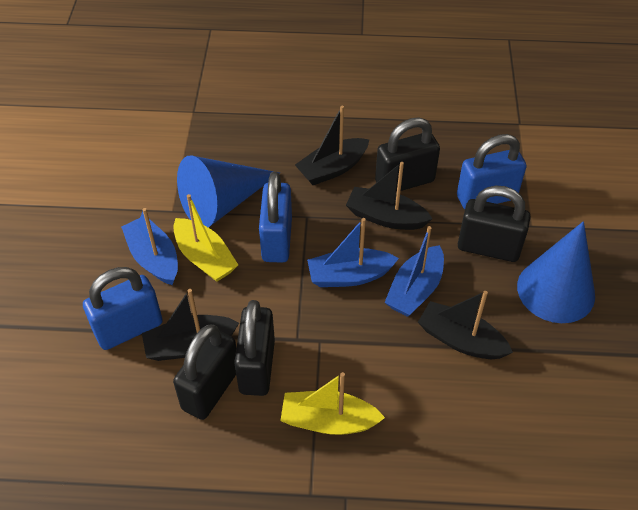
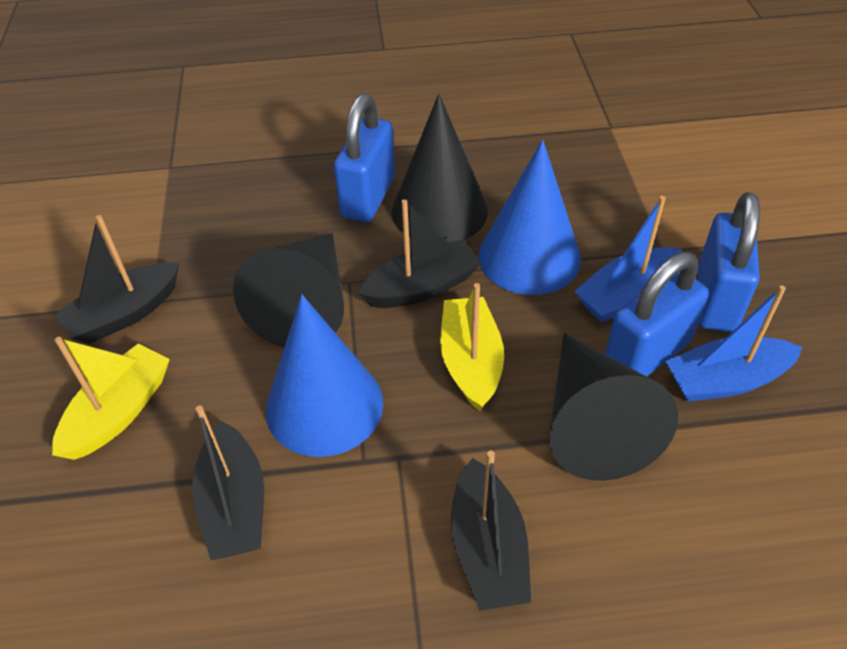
black cone: 0 -> 3
black padlock: 4 -> 0
blue boat: 3 -> 2

